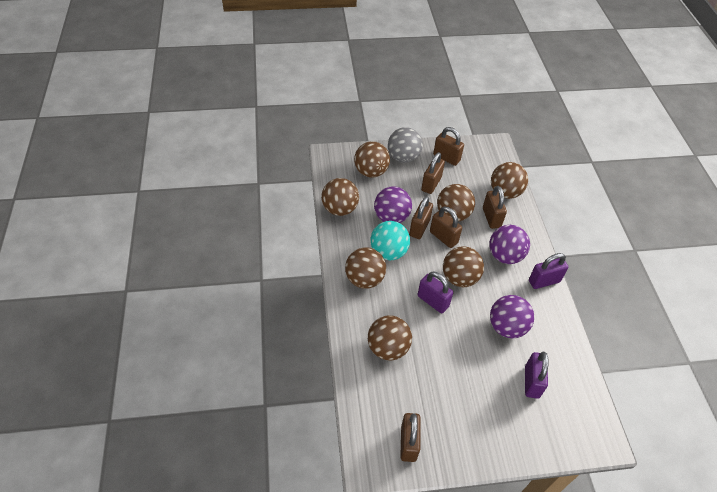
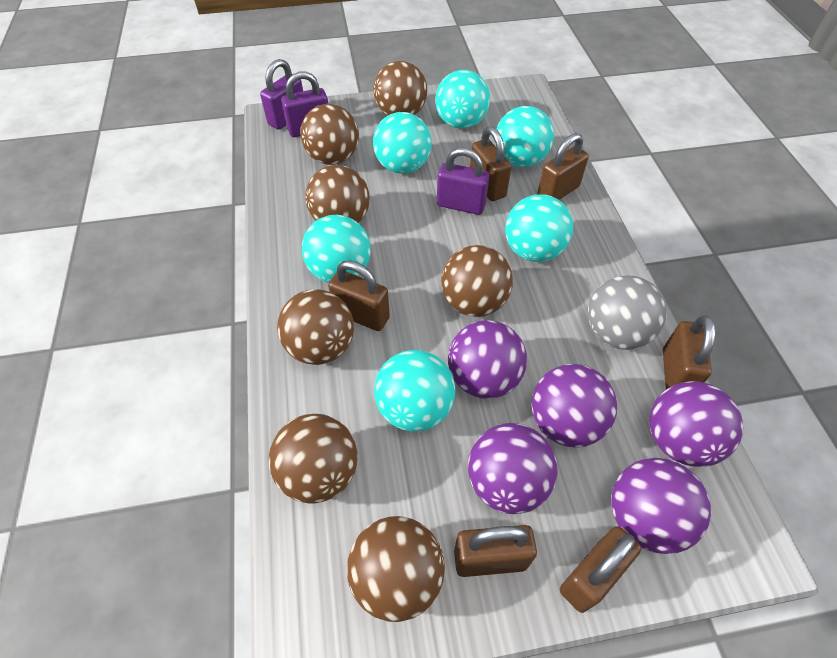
purple ball: 3 -> 5
turquoise ball: 1 -> 6

